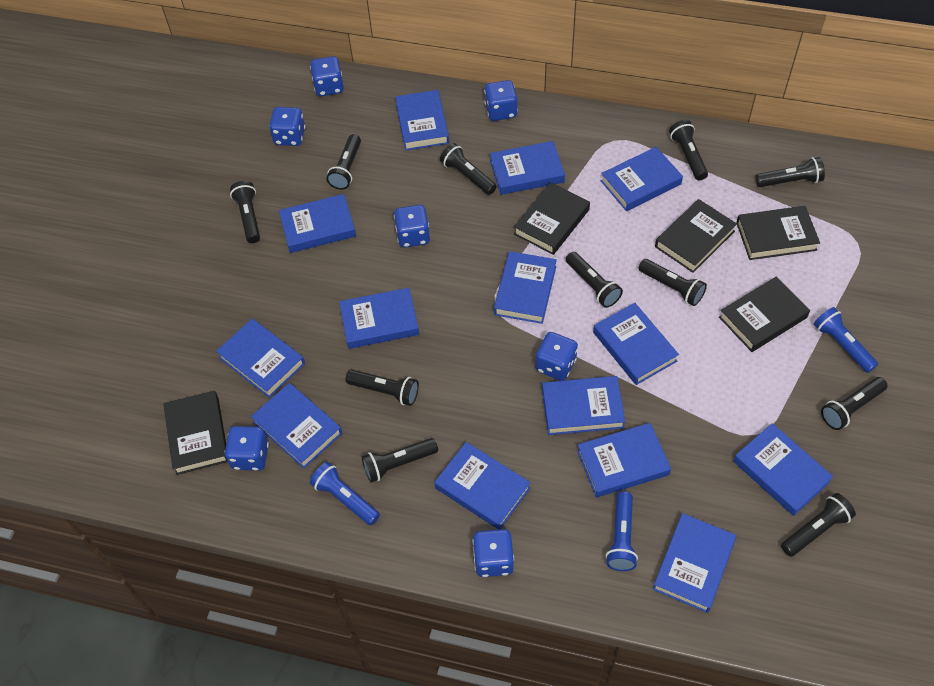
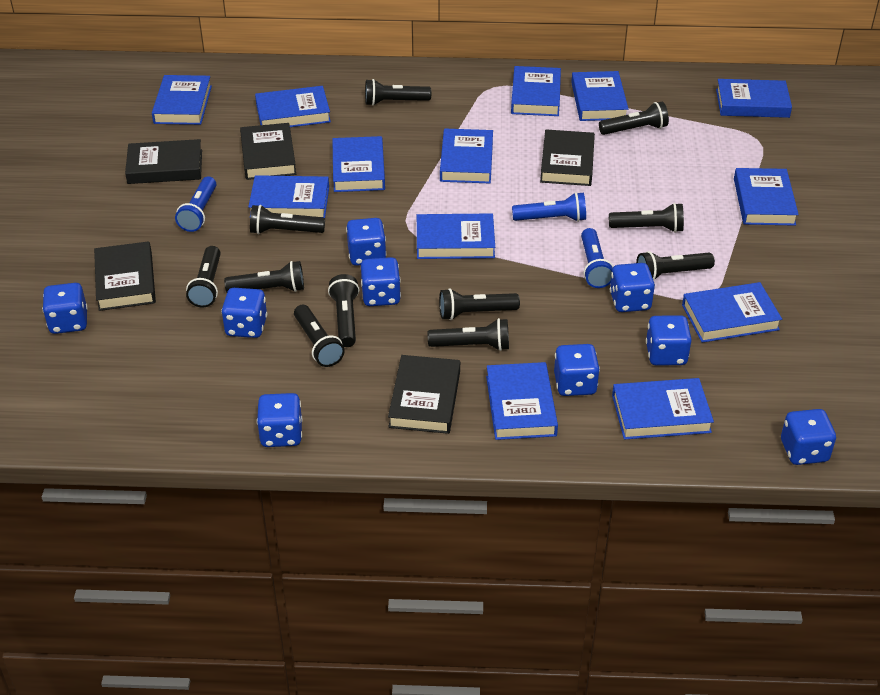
blue book: 14 -> 13
blue dice: 7 -> 9

